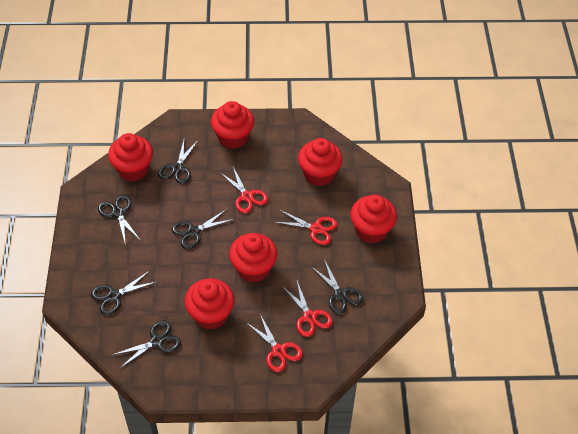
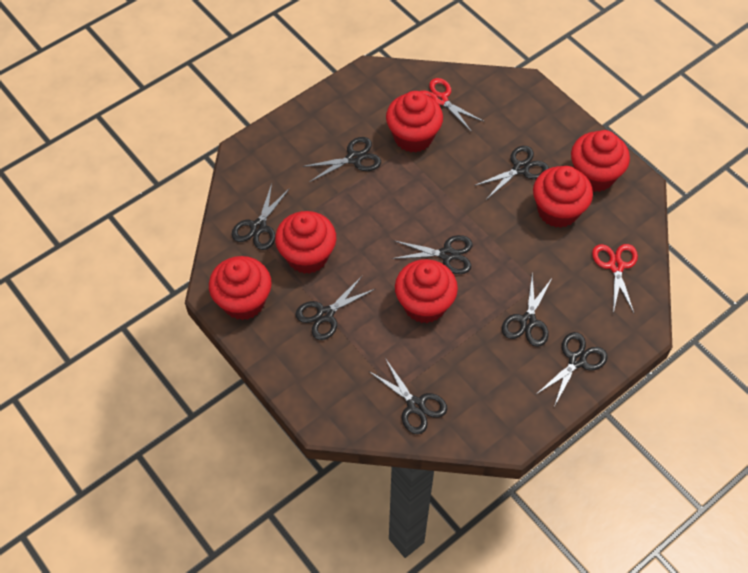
black scissors: 6 -> 8
red scissors: 4 -> 2

